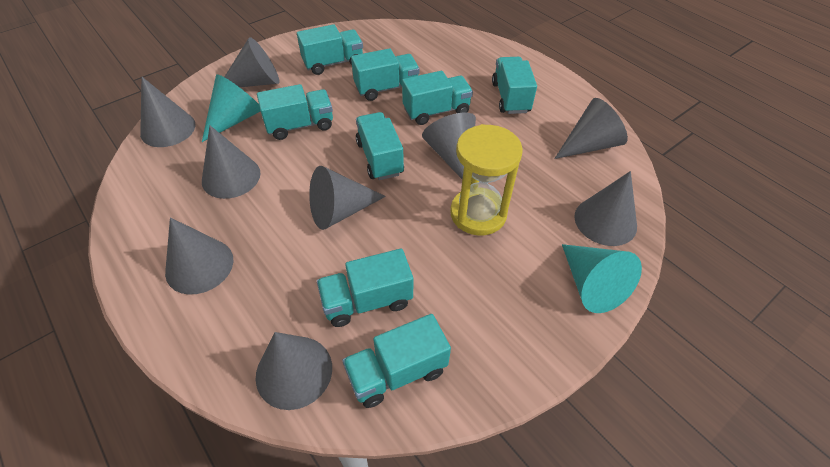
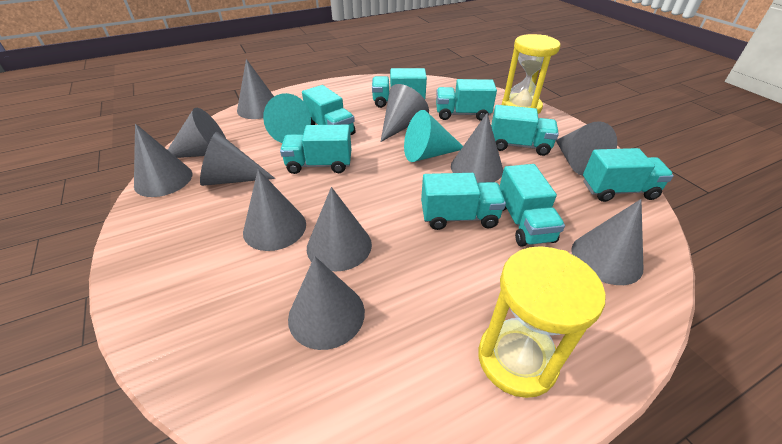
grey cone: 9 -> 11
yellow hourglass: 1 -> 2

